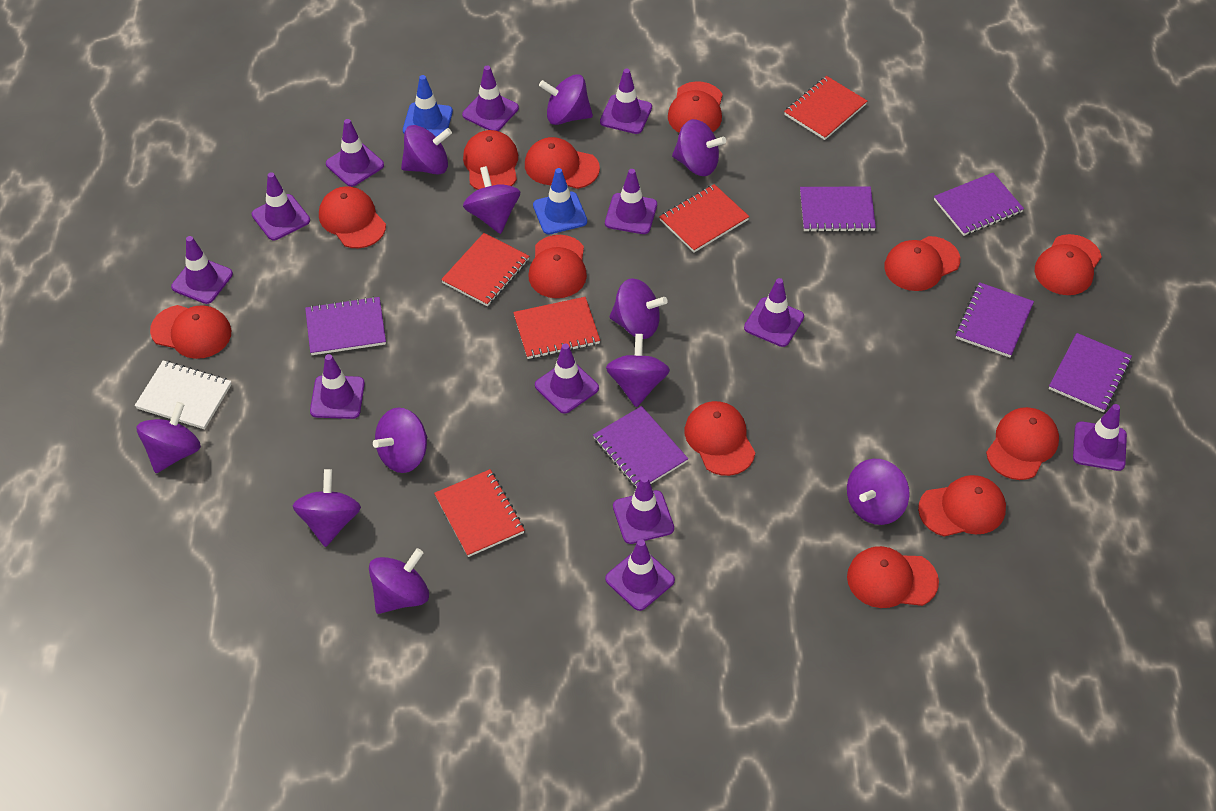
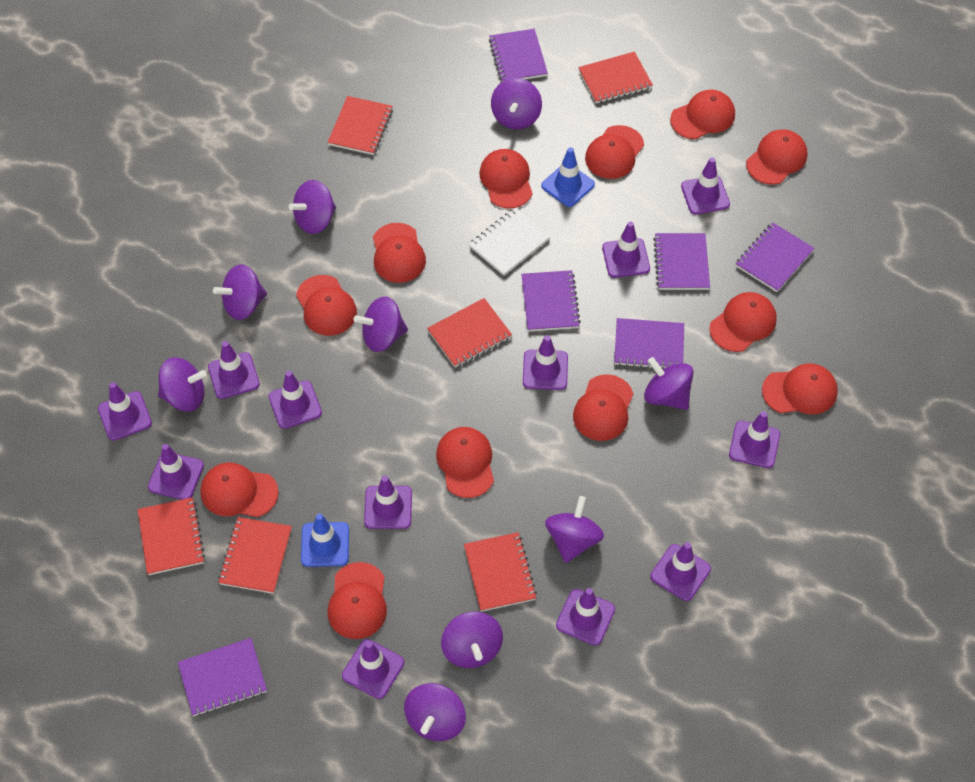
purple spinning top: 11 -> 9
red notebook: 5 -> 6

